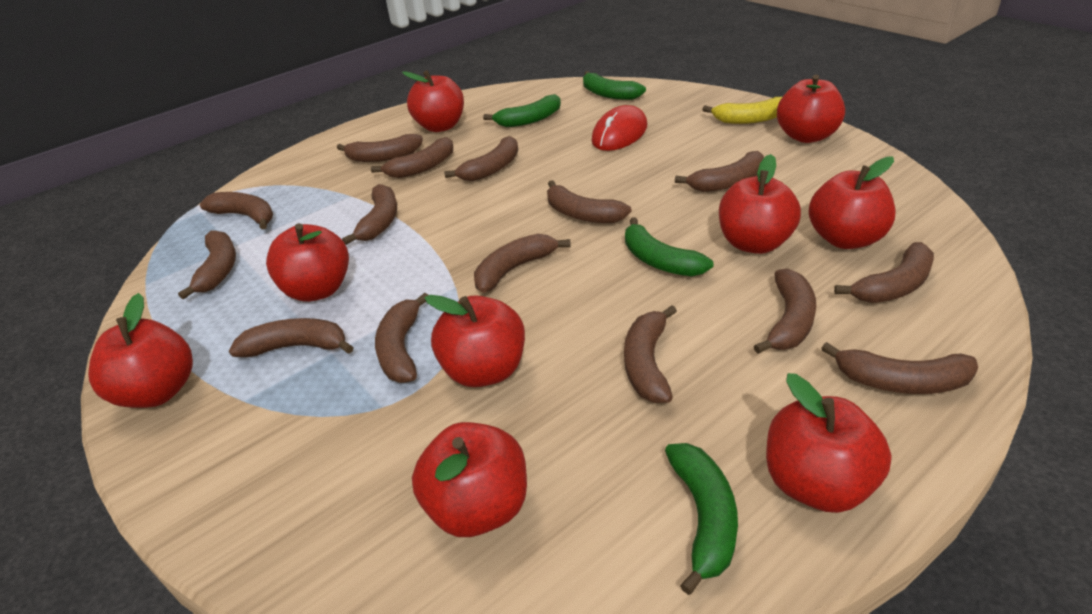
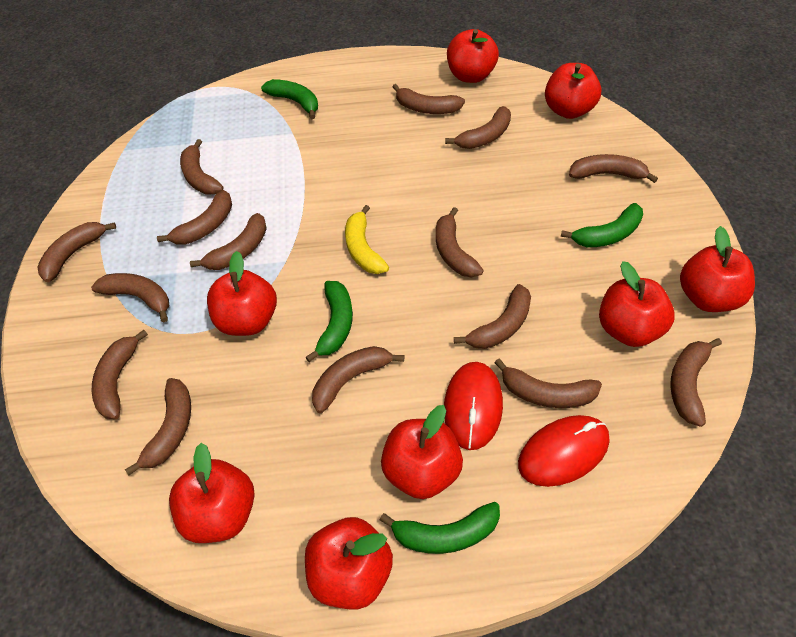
red apple: 9 -> 8
red mouse: 1 -> 2

